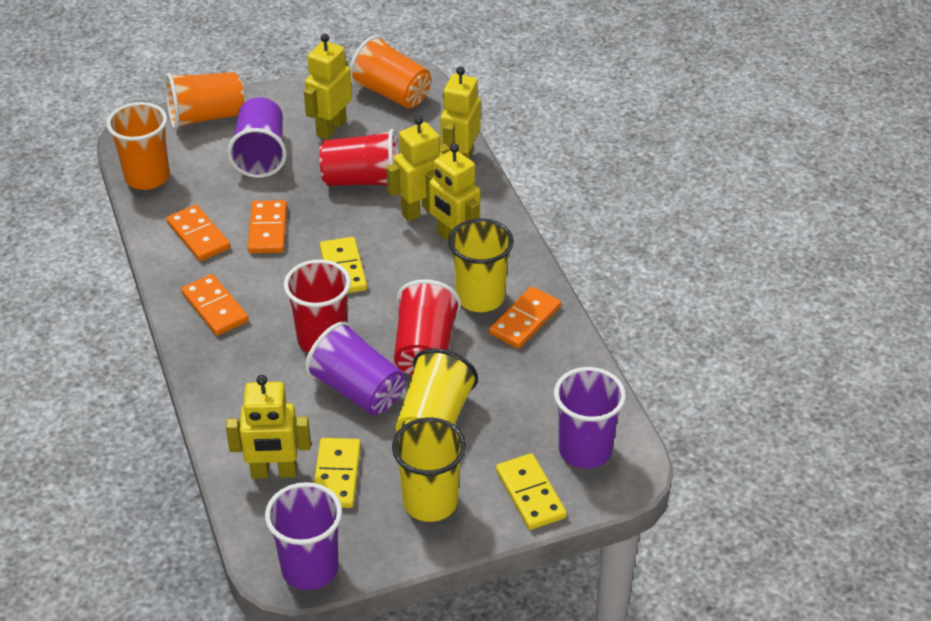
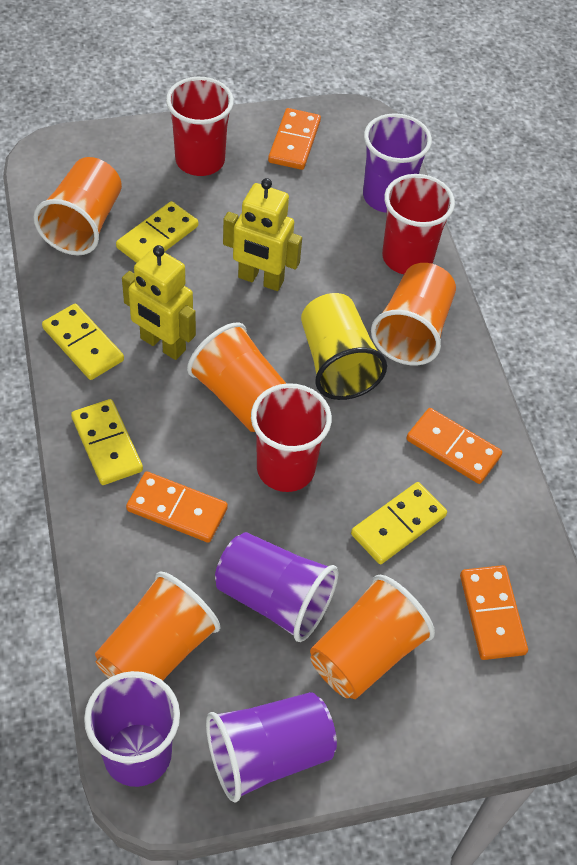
orange cup: 3 -> 5
yellow cup: 3 -> 1
yellow domino: 3 -> 4
yellow robot: 5 -> 2

